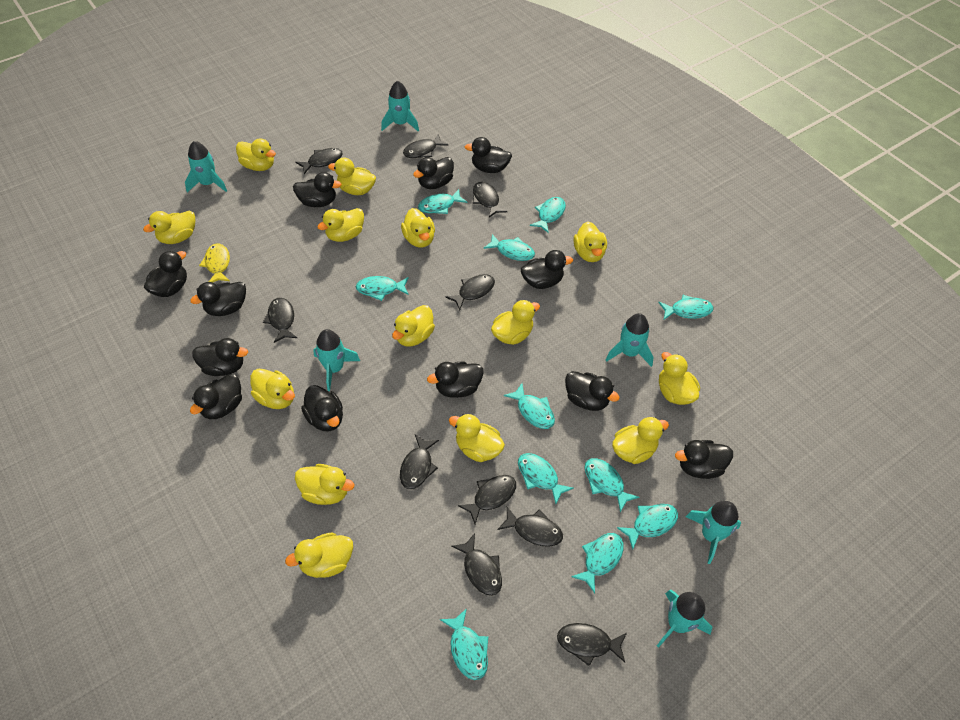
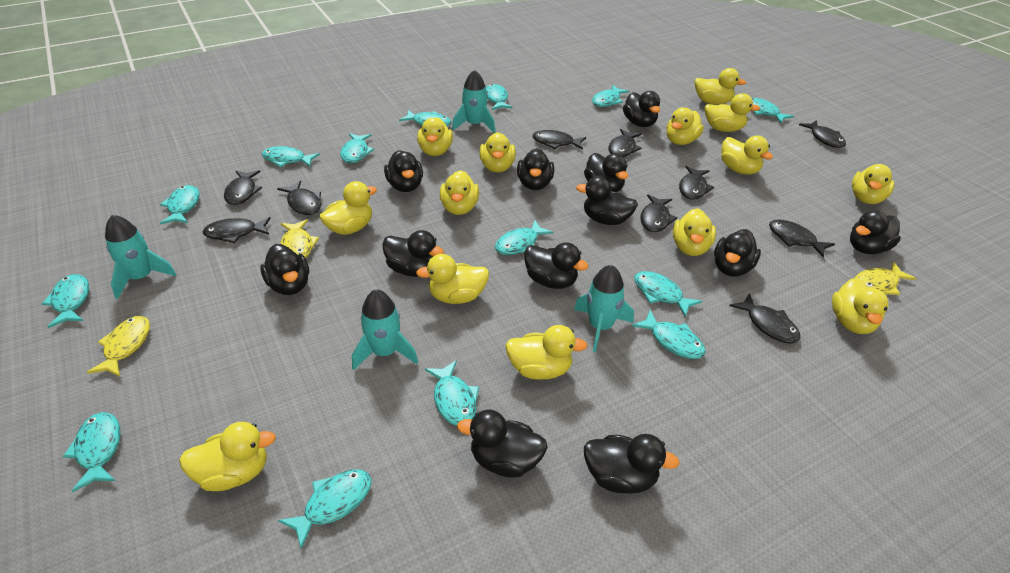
turquoise fish: 11 -> 14
turquoise rocket: 6 -> 4
yellow fish: 1 -> 3

